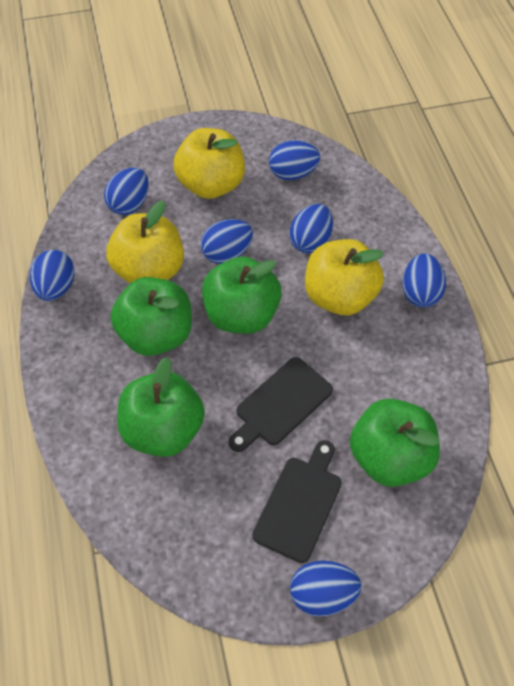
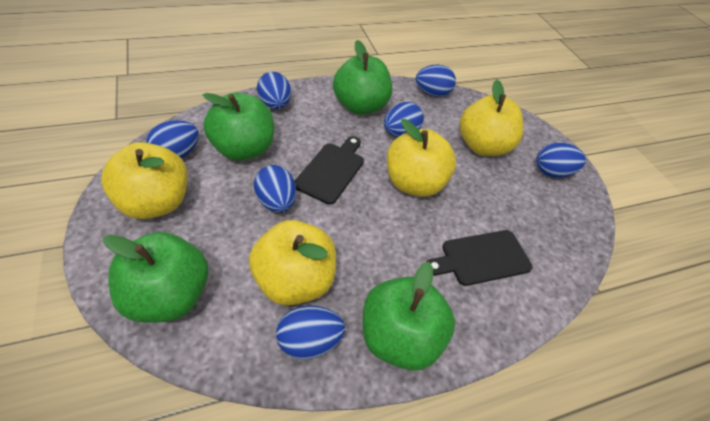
yellow apple: 3 -> 4

